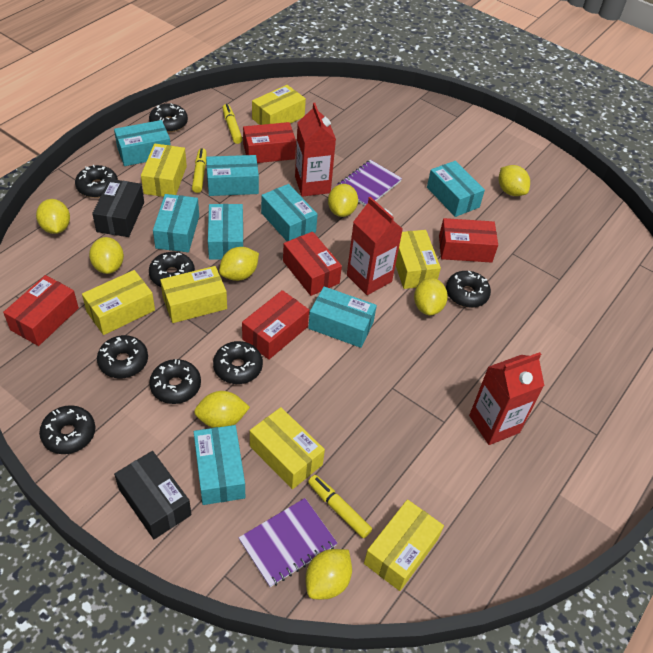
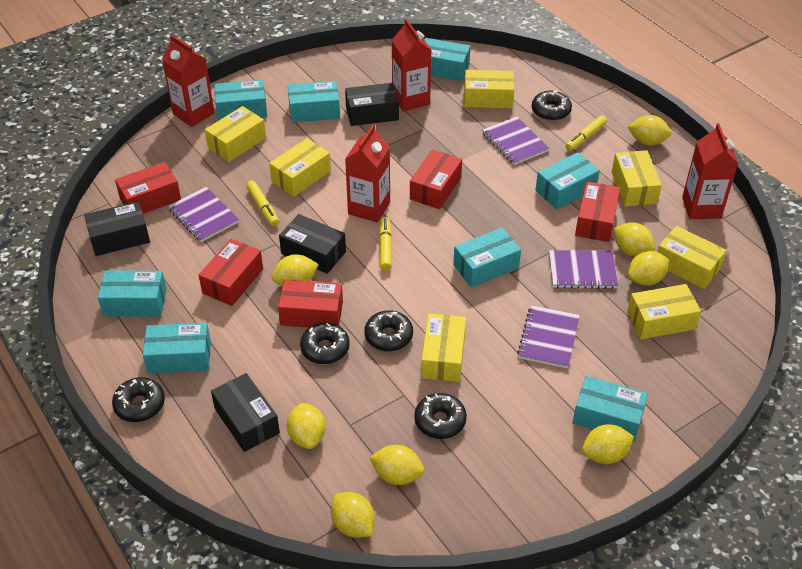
black box: 2 -> 4
black donut: 8 -> 5
purple notebook: 2 -> 4
red carton: 3 -> 4

